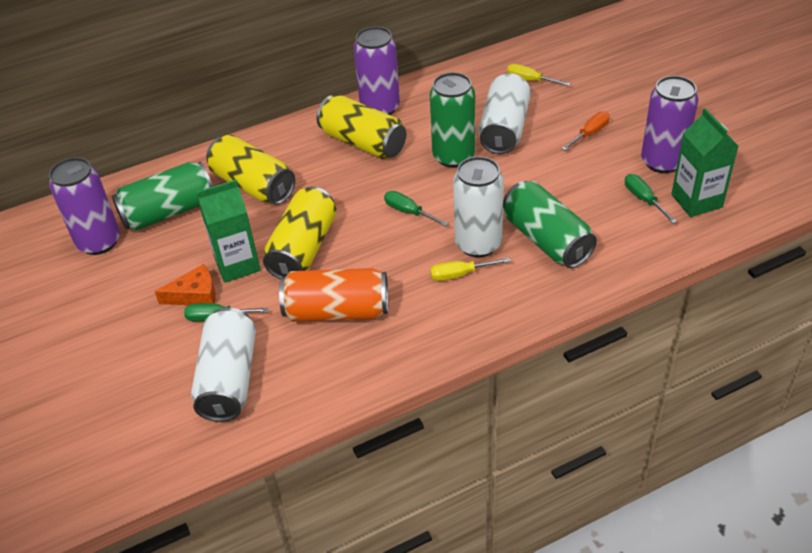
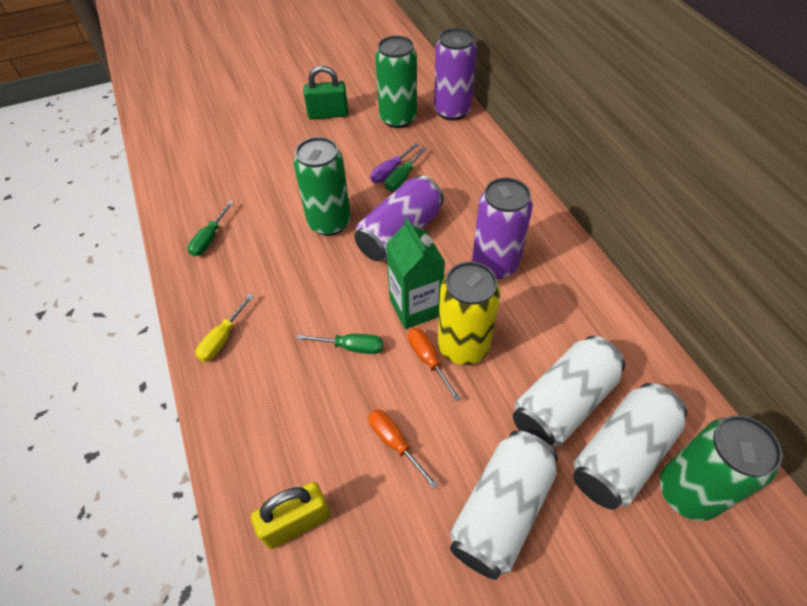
green carton: 2 -> 1
green padlock: 0 -> 1
orange can: 1 -> 0
orange cheese: 1 -> 0
orange screwdriver: 1 -> 2
purple screwdriver: 0 -> 1
yellow can: 3 -> 1
yellow padlock: 0 -> 1
yellow screwdriver: 2 -> 1

